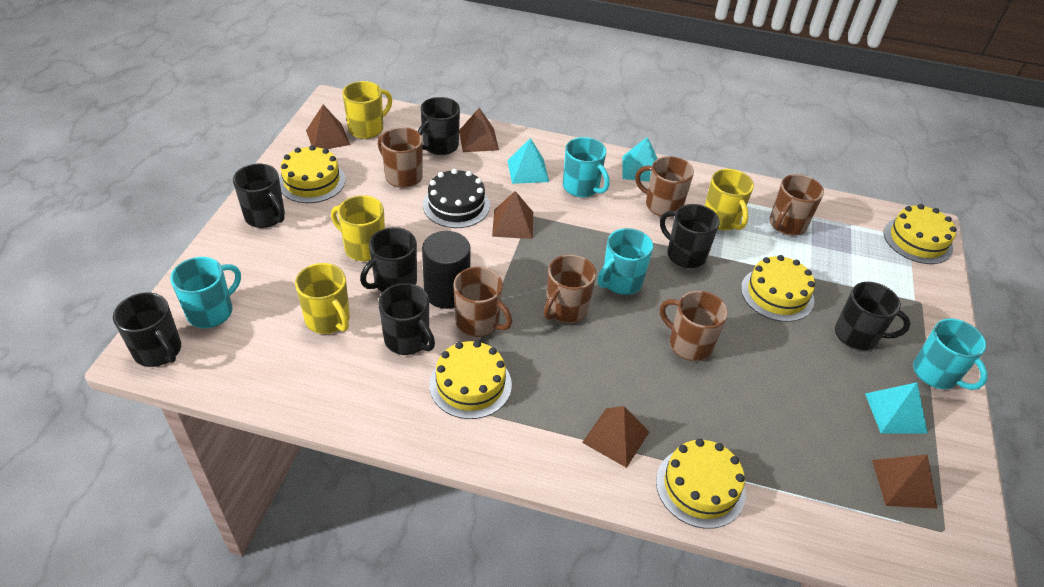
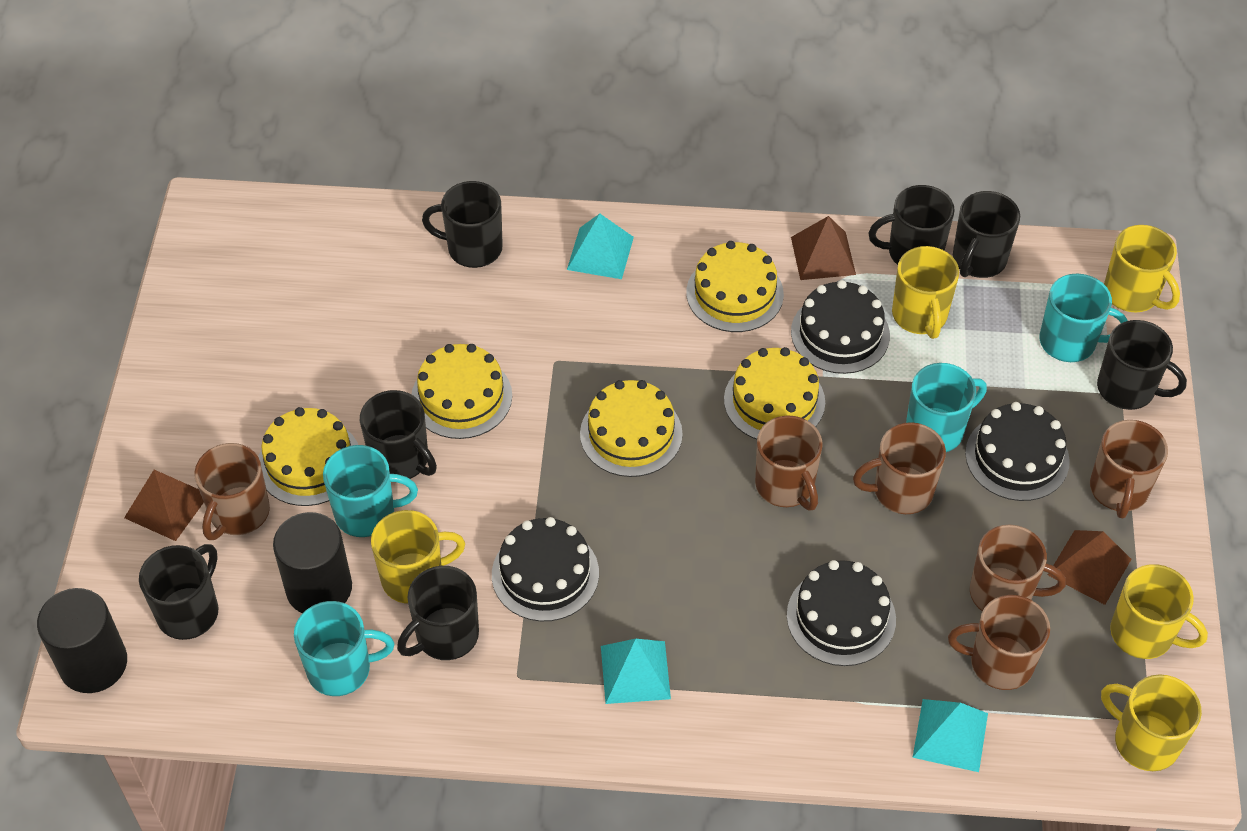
black cake: 1 -> 4
black cylinder: 1 -> 2
brown pyramid: 5 -> 3
yellow mug: 4 -> 5

